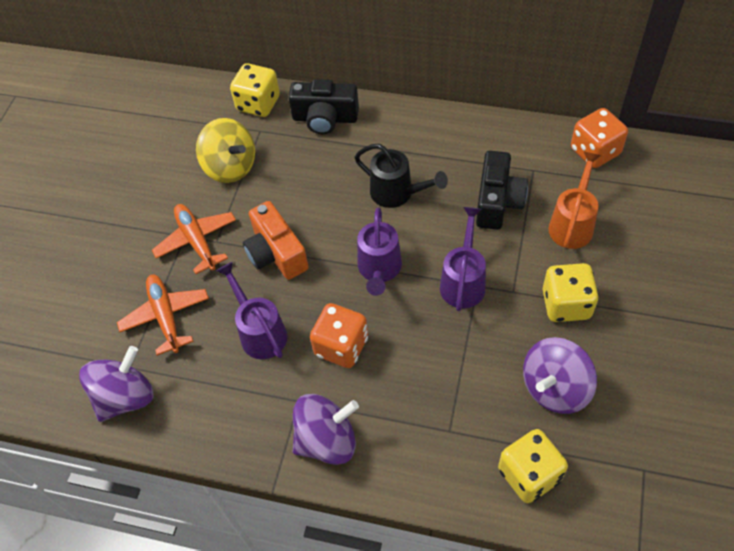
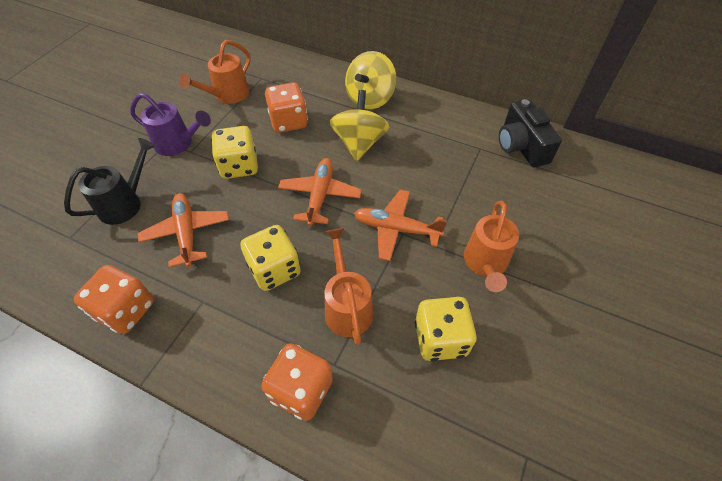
black camera: 2 -> 1
orange camera: 1 -> 0
orange dice: 2 -> 3
orange plane: 2 -> 3
orange watering can: 1 -> 3
purple spinning top: 3 -> 0
purple watering can: 3 -> 1
yellow spinning top: 1 -> 2

